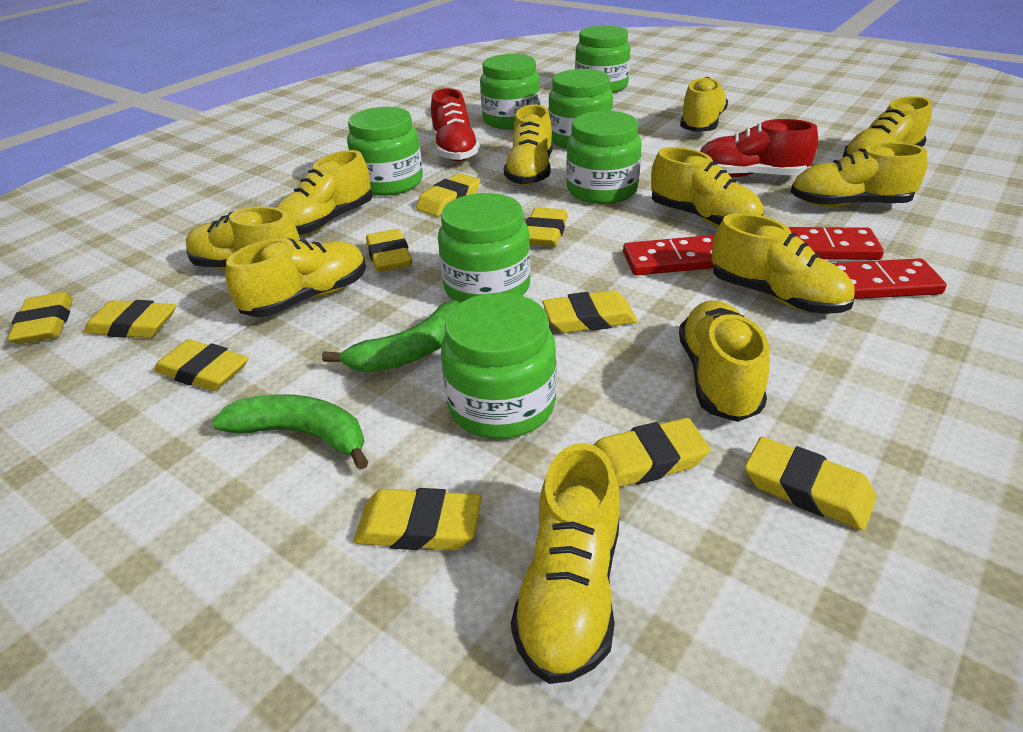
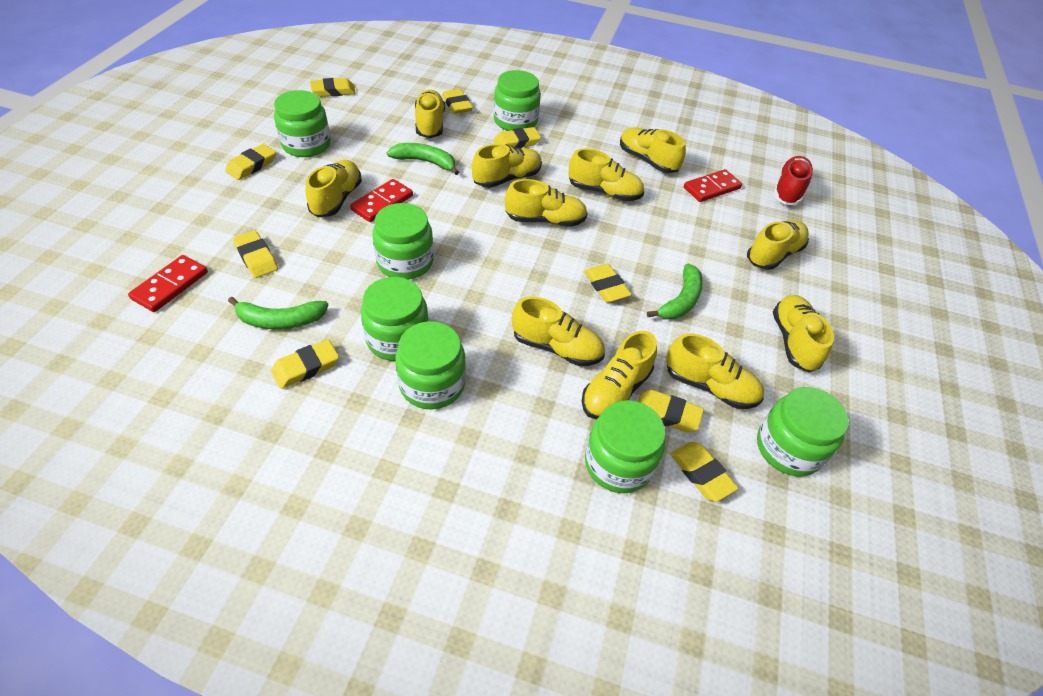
green banana: 2 -> 3
red shoe: 2 -> 1
yellow eraser: 10 -> 9

